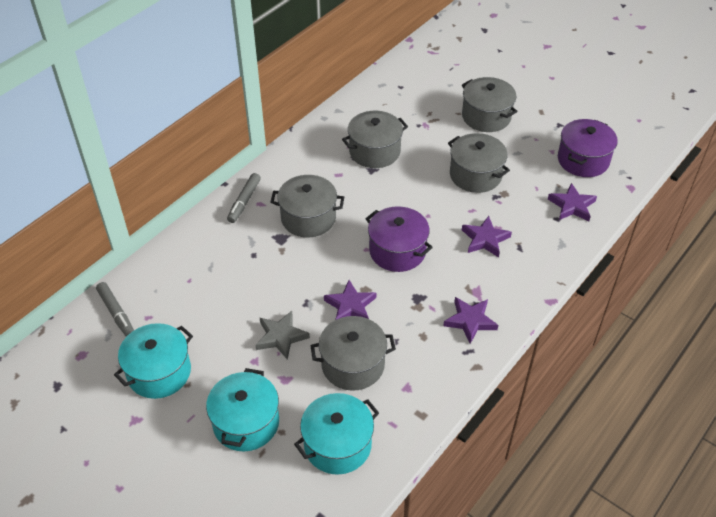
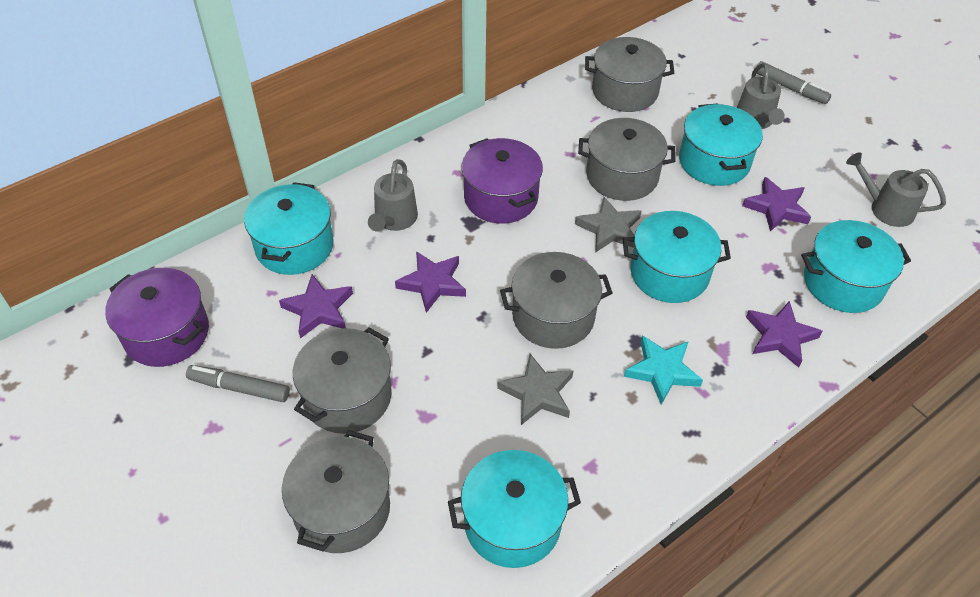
grey star: 1 -> 2
grey watering can: 0 -> 3
turquoise pot: 3 -> 5
turquoise star: 0 -> 1

